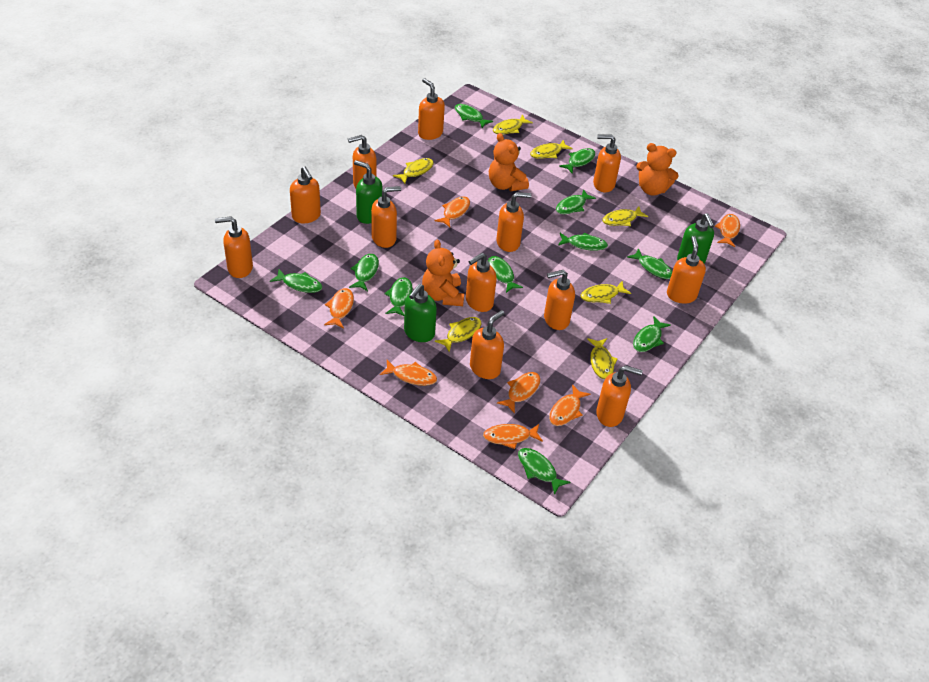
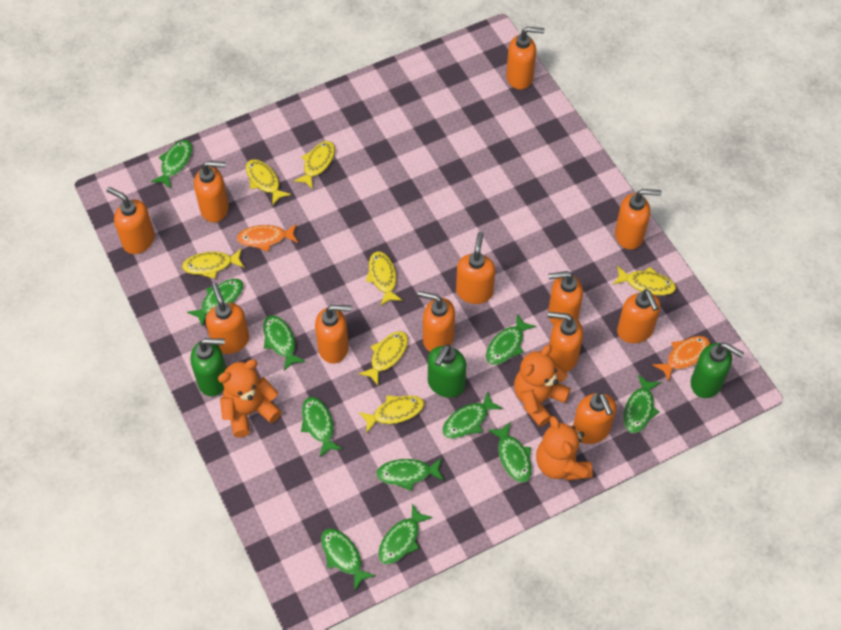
orange fish: 7 -> 2

